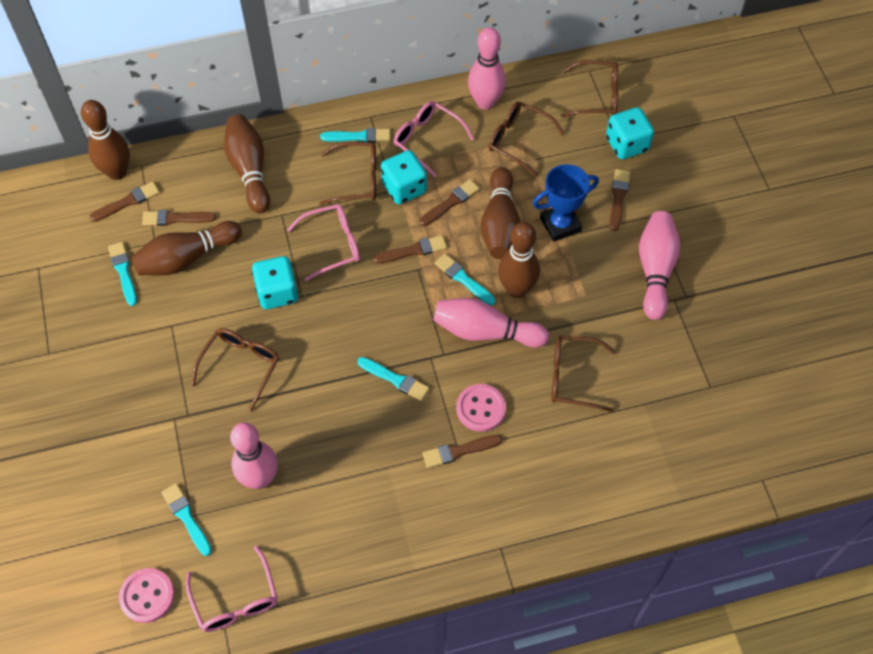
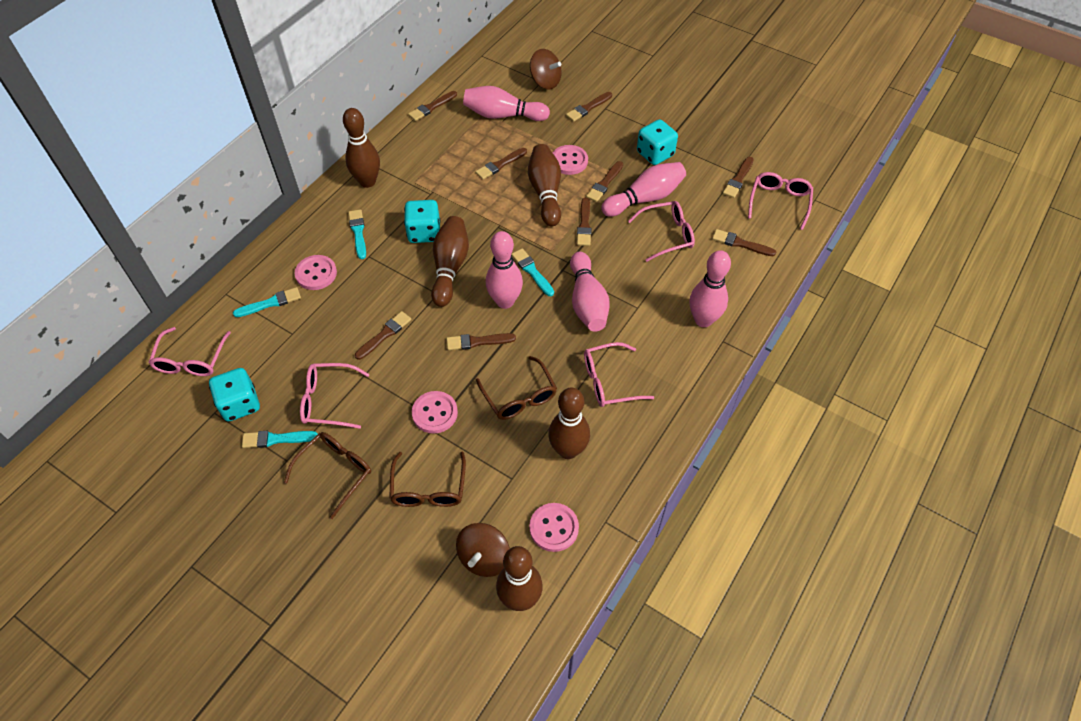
blue trophy: 1 -> 0
brown brush: 6 -> 9
brown glasses: 5 -> 3
brown spinning top: 0 -> 2
pink bowling pin: 4 -> 5
pink button: 2 -> 4
pink glasses: 3 -> 5
turquoise brush: 5 -> 4

